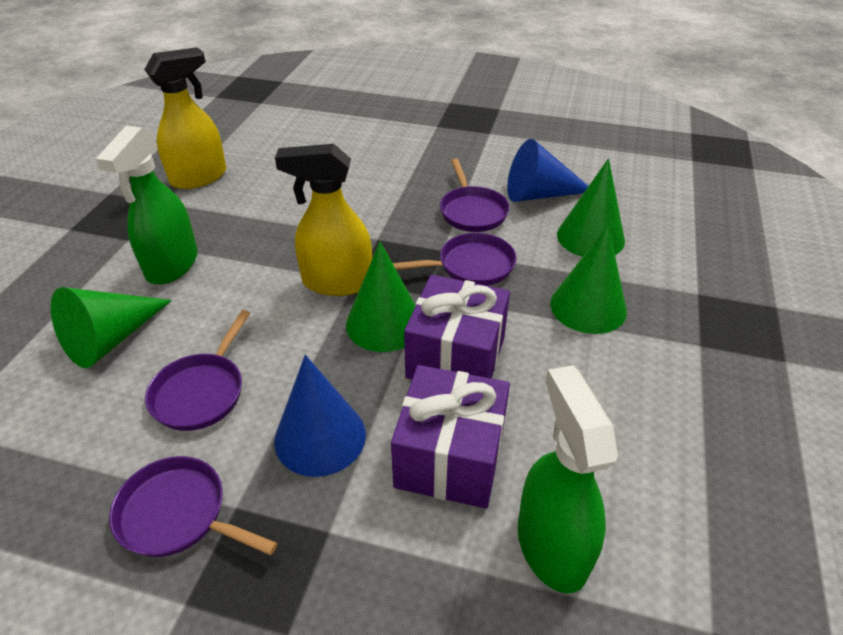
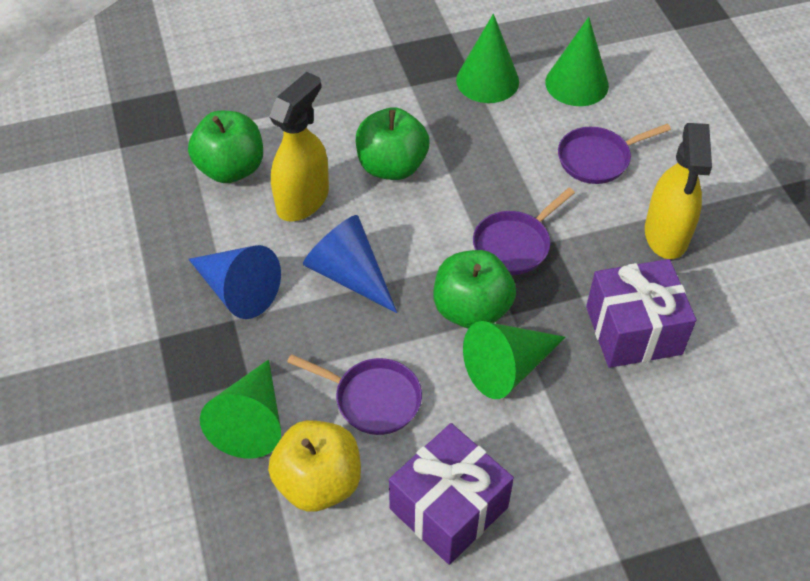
green apple: 0 -> 3
green spray bottle: 2 -> 0
purple pan: 4 -> 3
yellow apple: 0 -> 1

